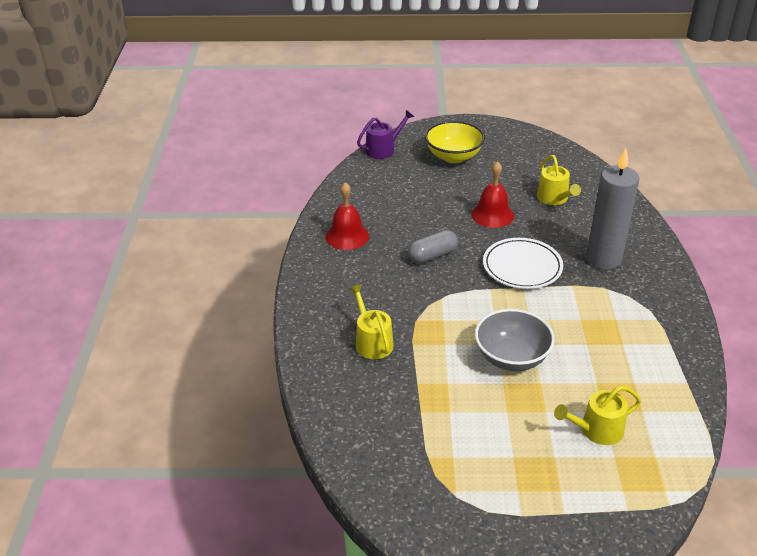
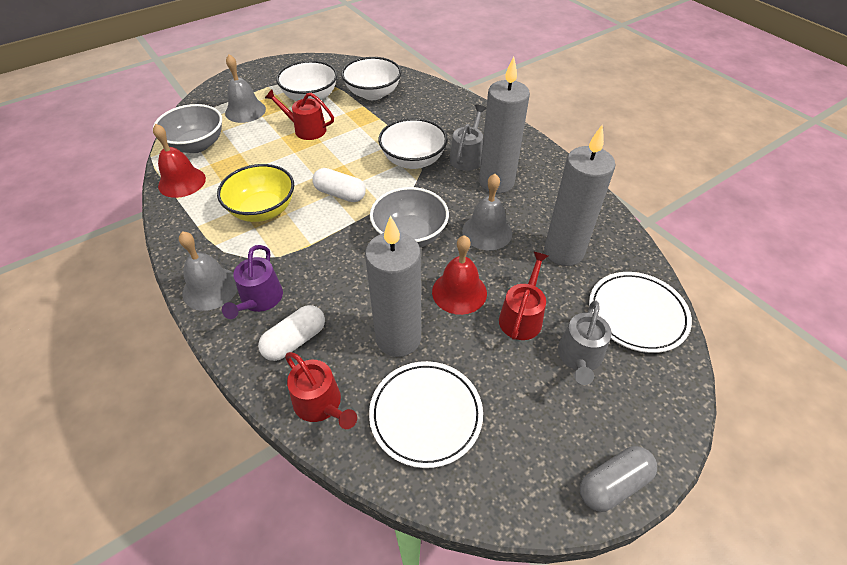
grey bell: 0 -> 3
grey bowl: 1 -> 2
grey candle: 1 -> 3
grey watering can: 0 -> 2
red watering can: 0 -> 3
white bowl: 0 -> 3
white capsule: 0 -> 2
white plate: 1 -> 2
yellow watering can: 3 -> 0

